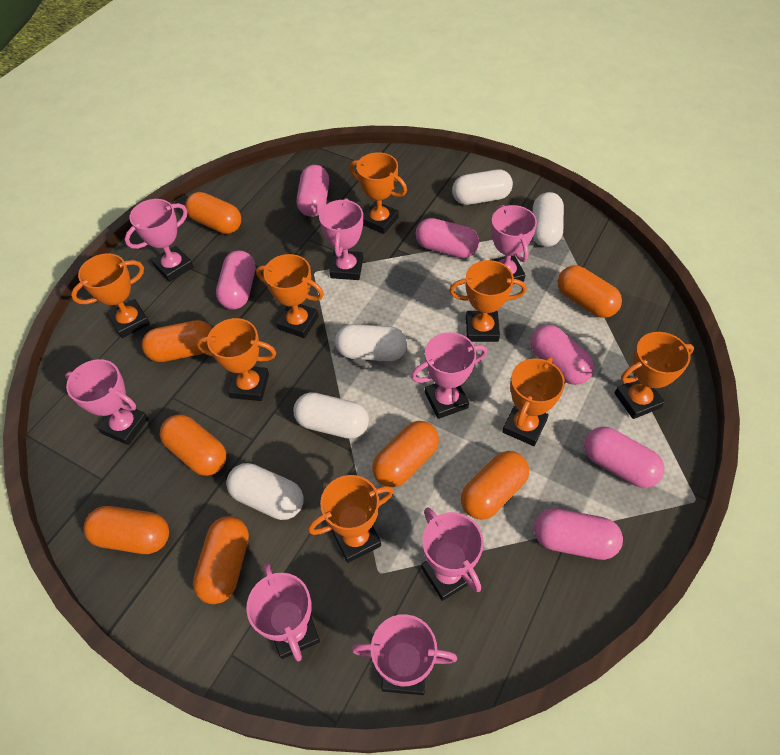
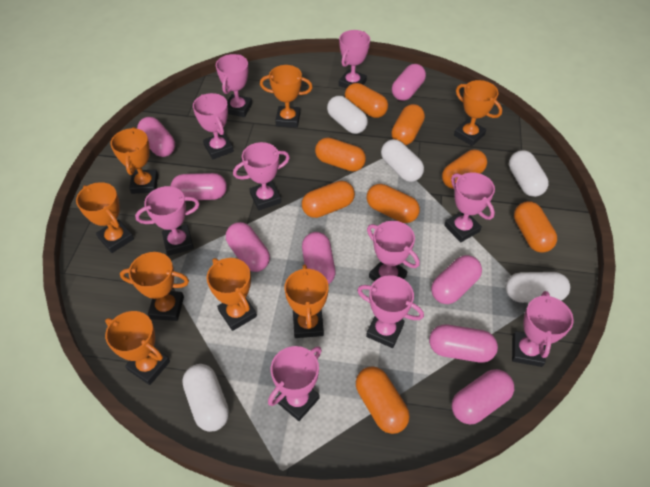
pink capsule: 6 -> 8
pink trophy: 8 -> 10

